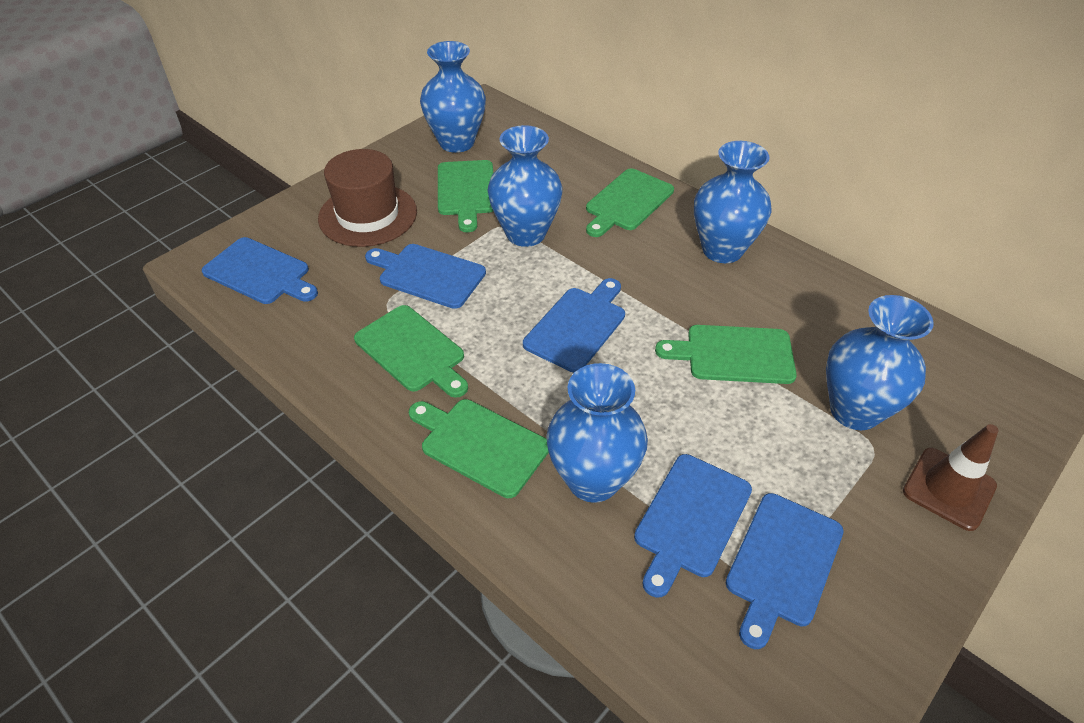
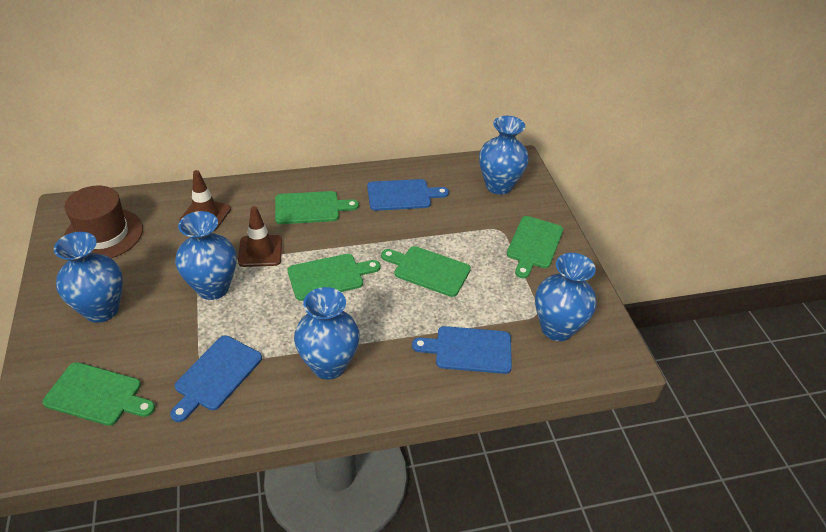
blue cutting board: 5 -> 3
brown traffic cone: 1 -> 2

